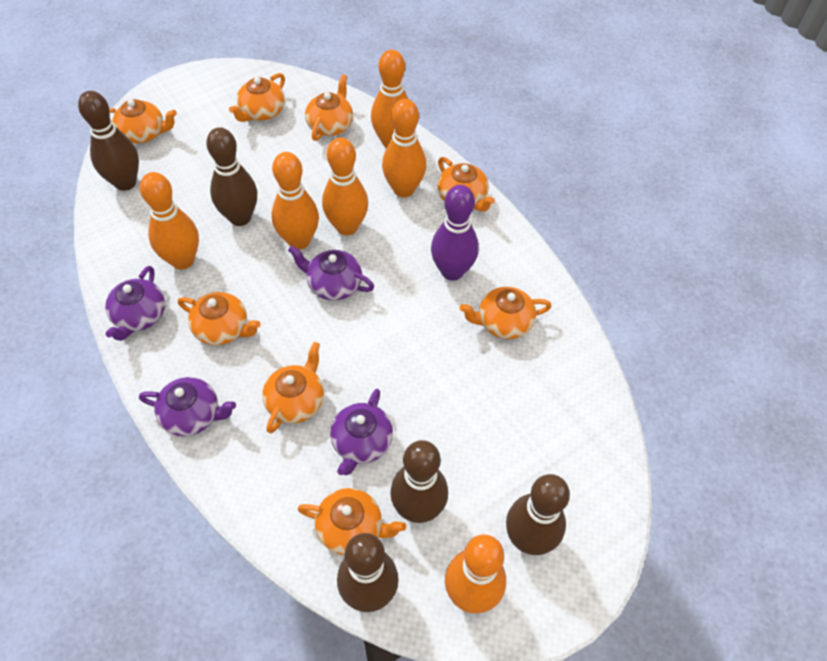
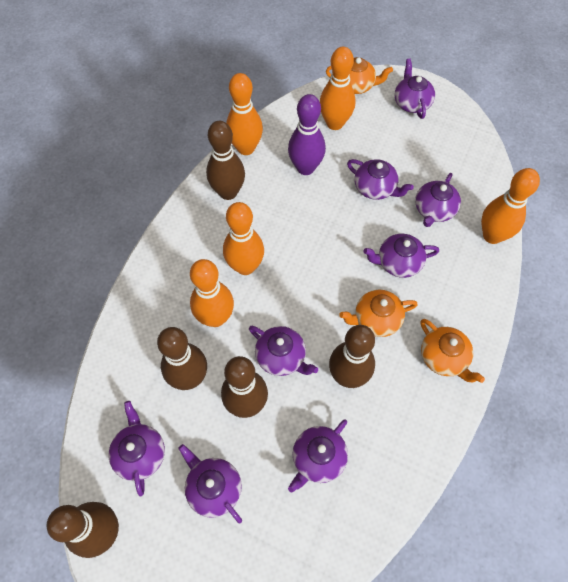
orange bowling pin: 6 -> 5
orange teapot: 8 -> 3
purple teapot: 4 -> 8

